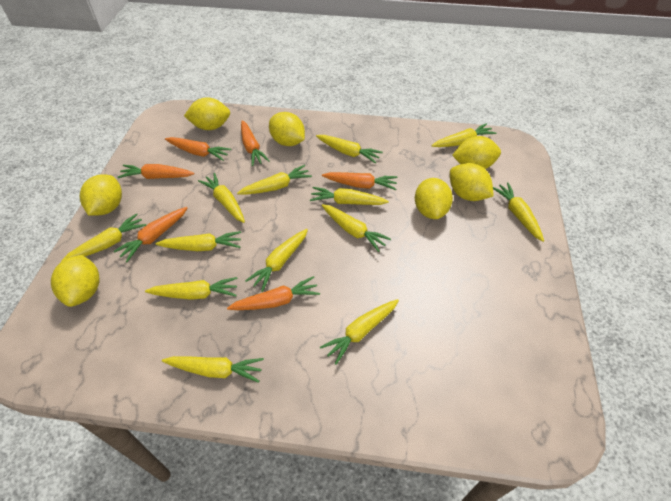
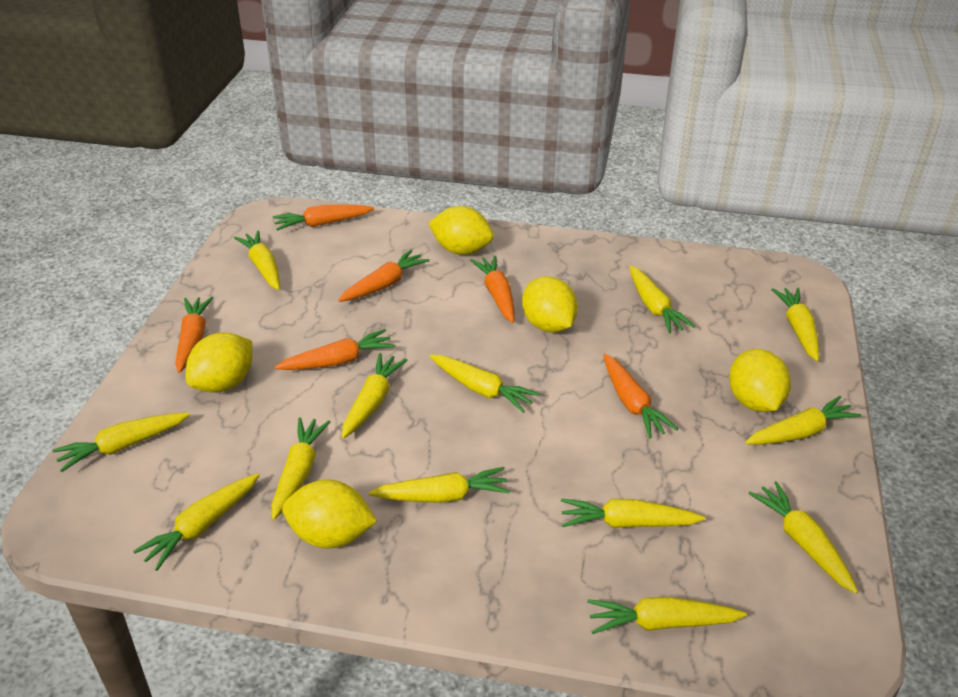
yellow lemon: 7 -> 5

